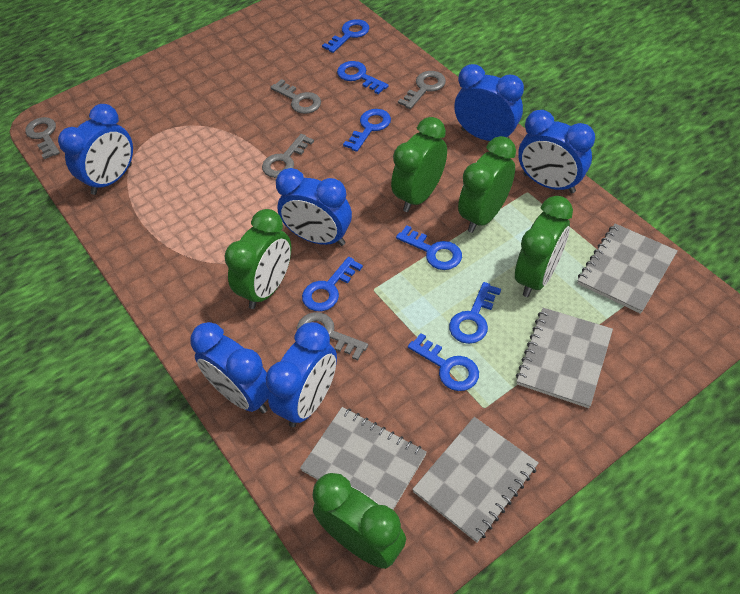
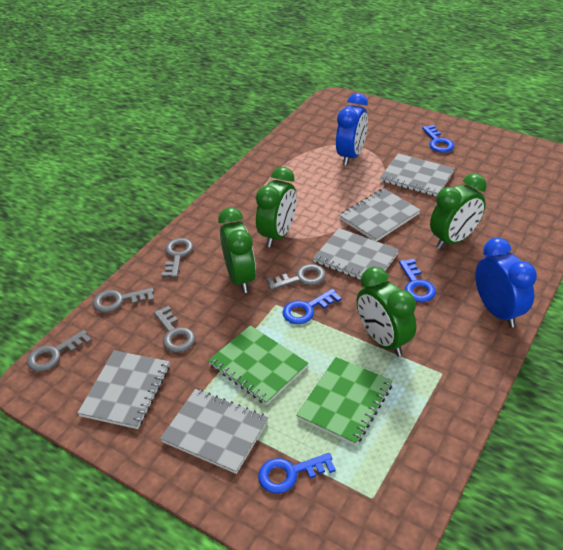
blue clock: 6 -> 2
blue key: 7 -> 4
green clock: 5 -> 4
green notebook: 0 -> 2
grey notebook: 4 -> 5

